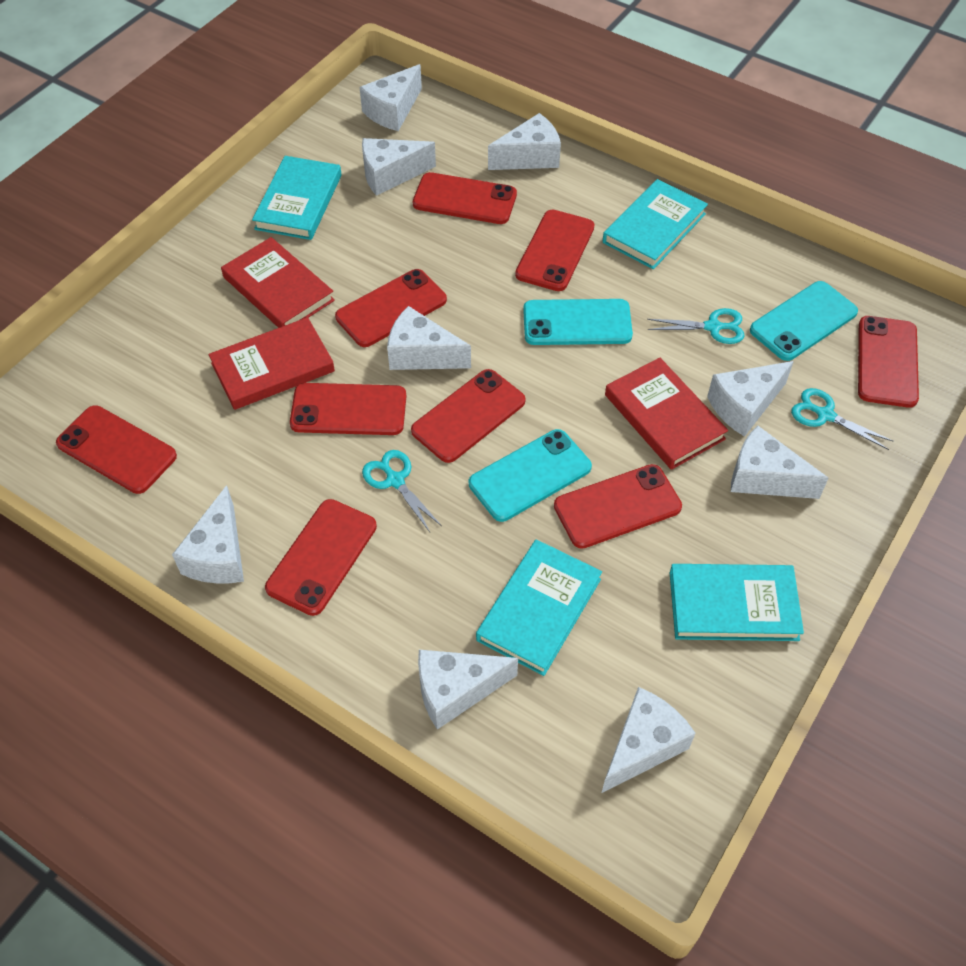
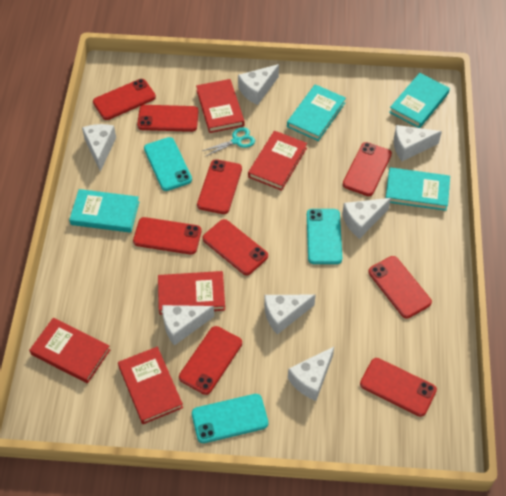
red book: 3 -> 5
turquoise scissors: 3 -> 1
white cheese: 9 -> 7

